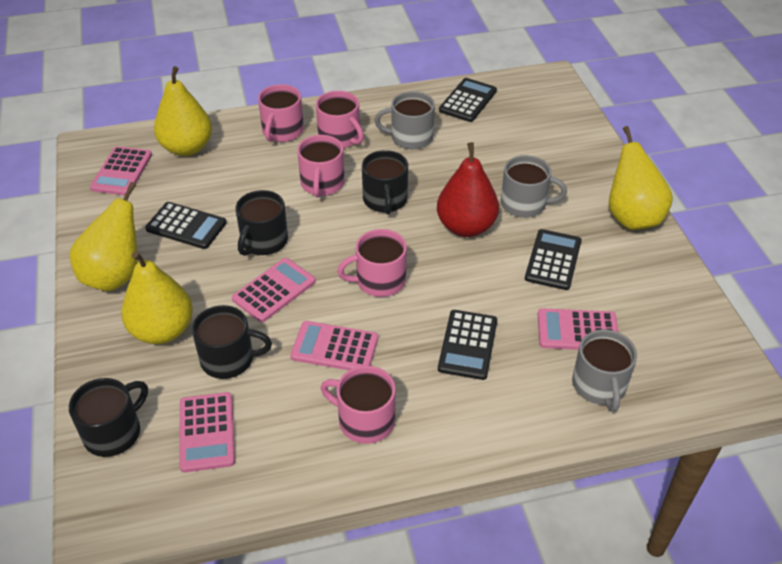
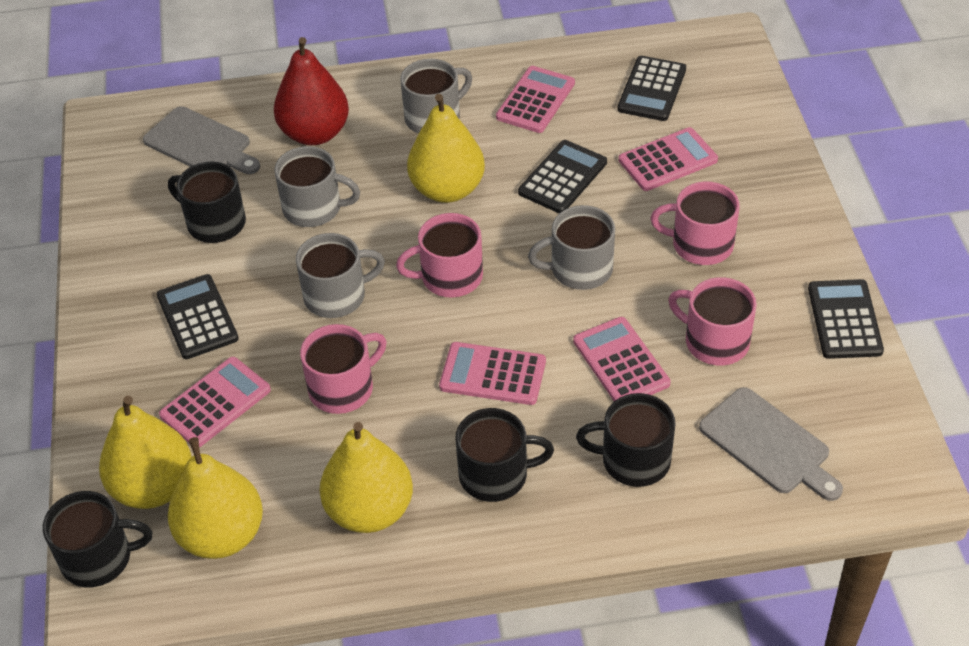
grey cutting board: 0 -> 2
grey mug: 3 -> 4
pink mug: 5 -> 4

